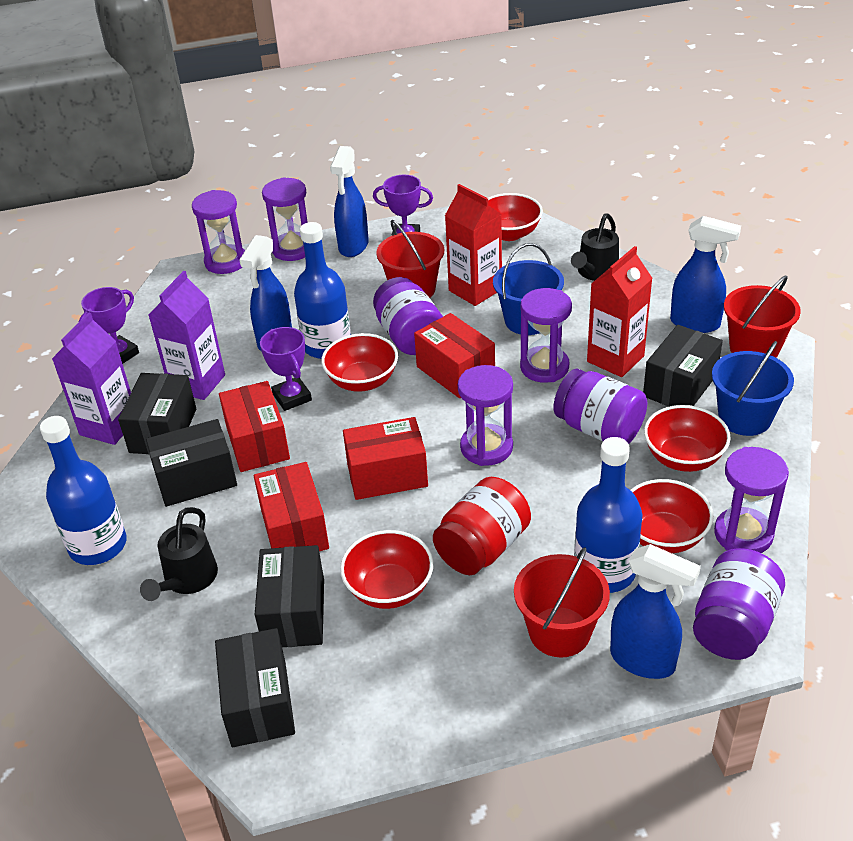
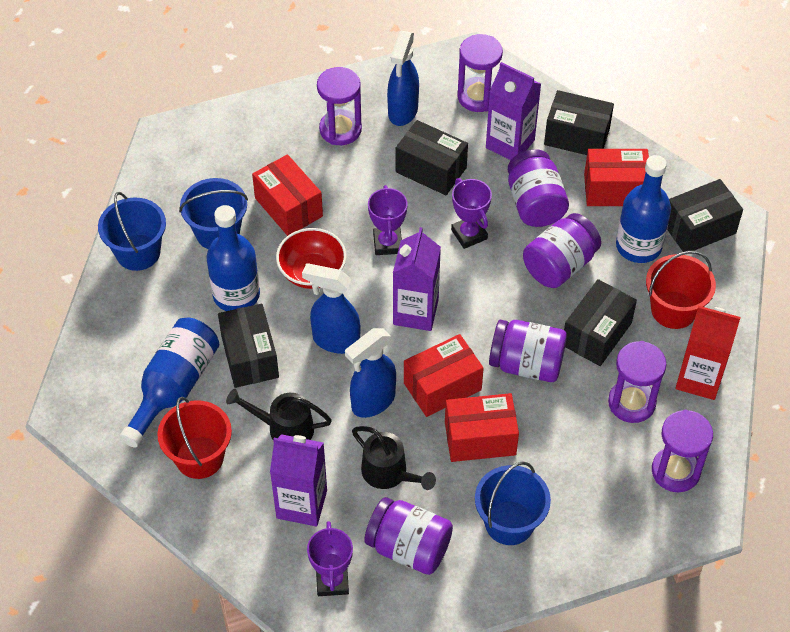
blue bucket: 2 -> 3
blue spray bottle: 4 -> 3
purple carton: 2 -> 3
purple hourglass: 5 -> 4
purple jar: 3 -> 4
red bowl: 5 -> 1
red bucket: 3 -> 2
red carton: 2 -> 1
red jar: 1 -> 0

